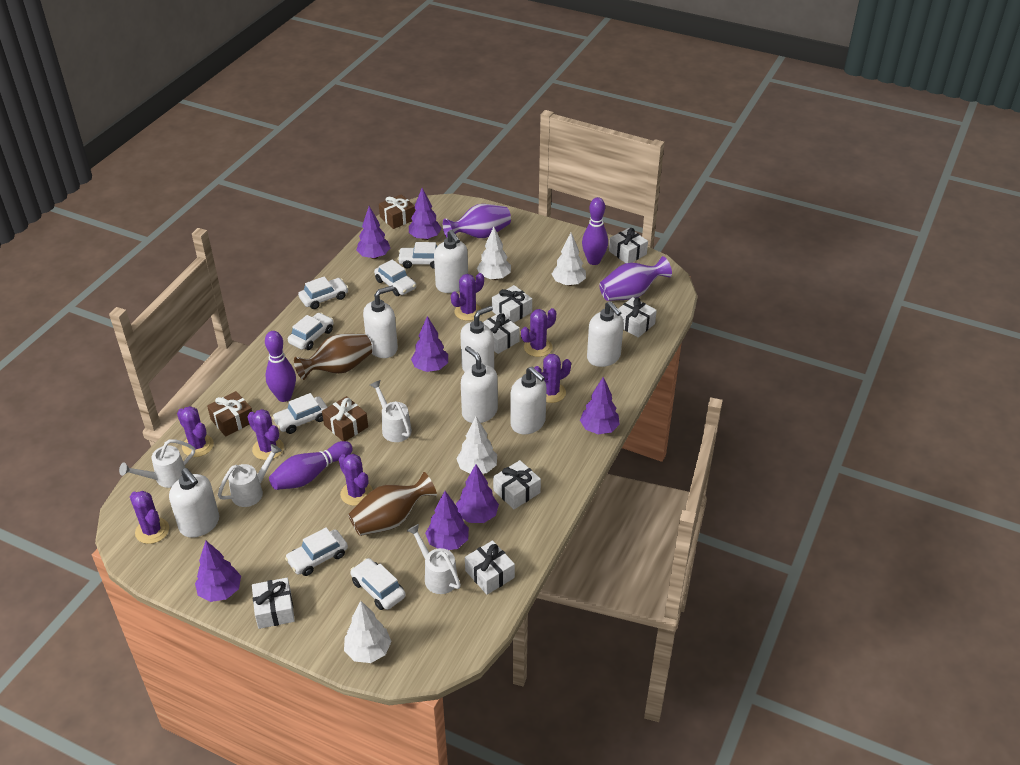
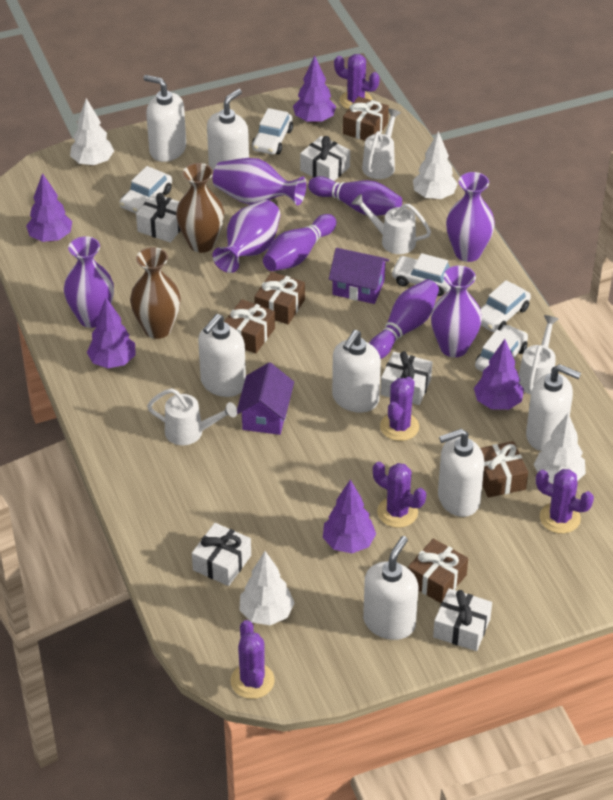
brown gift: 3 -> 5
purple cactus: 7 -> 5
purple house: 0 -> 2
purple tree: 7 -> 5
purple vase: 2 -> 5
white car: 7 -> 5
white gift: 7 -> 5

